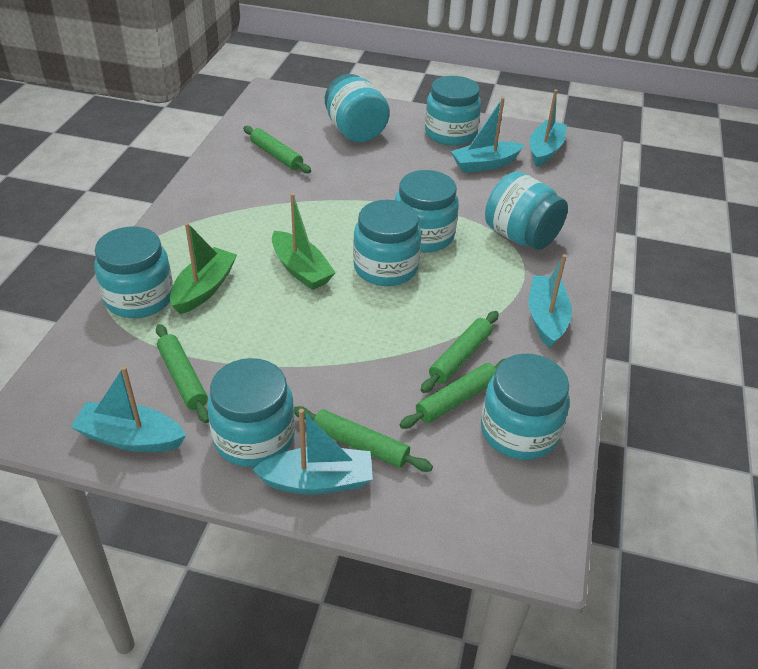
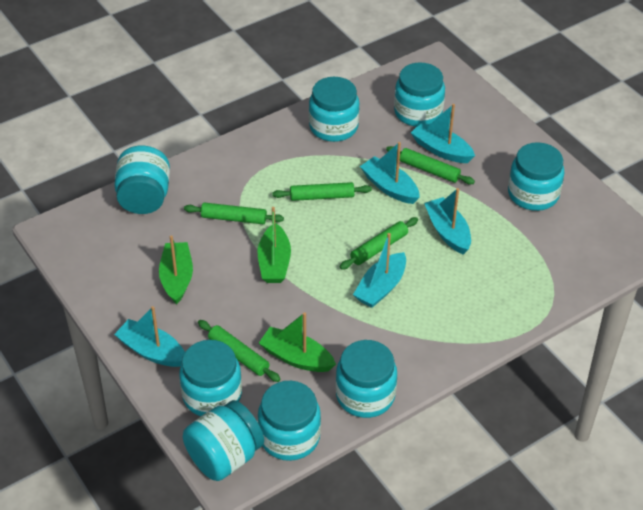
green boat: 2 -> 3

